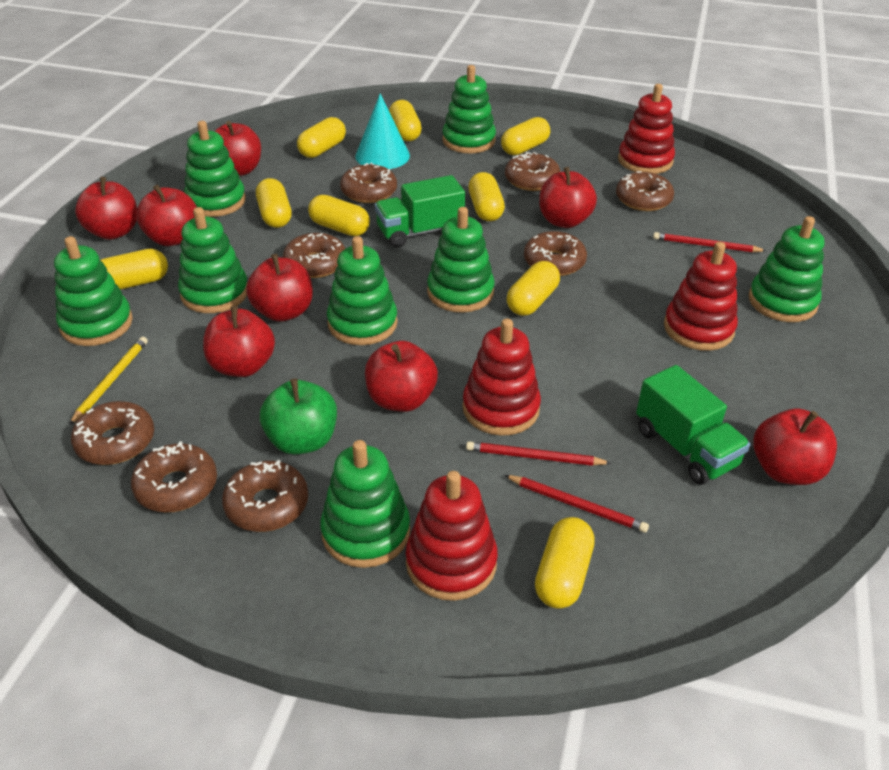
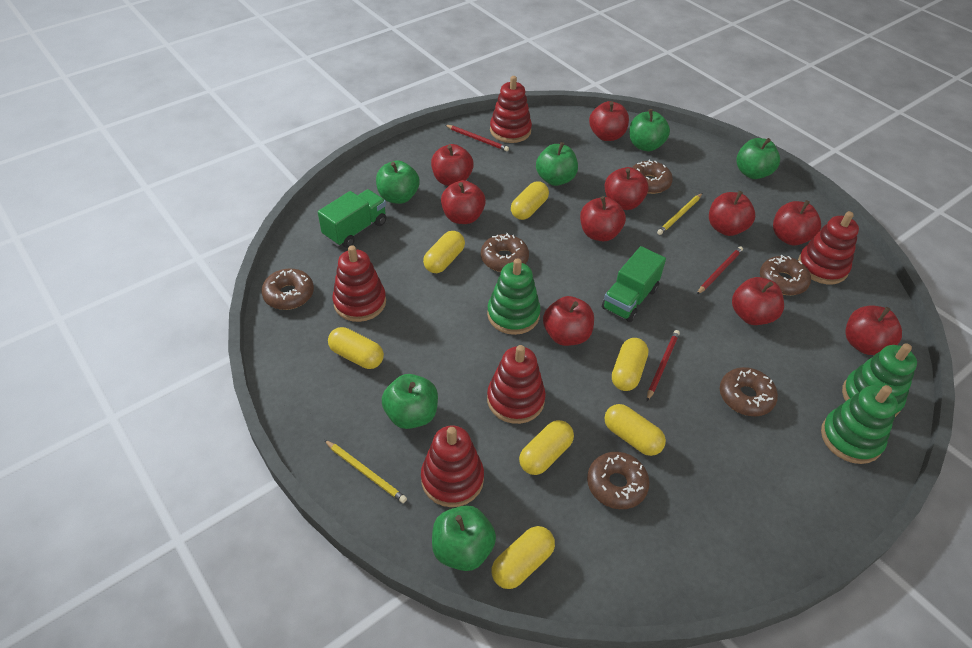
brown donut: 8 -> 6
green apple: 1 -> 6
green stacking toy: 8 -> 3
red apple: 8 -> 10
red stacking toy: 4 -> 5
turquoise cone: 1 -> 0
yellow capsule: 9 -> 7
yellow pencil: 1 -> 2

